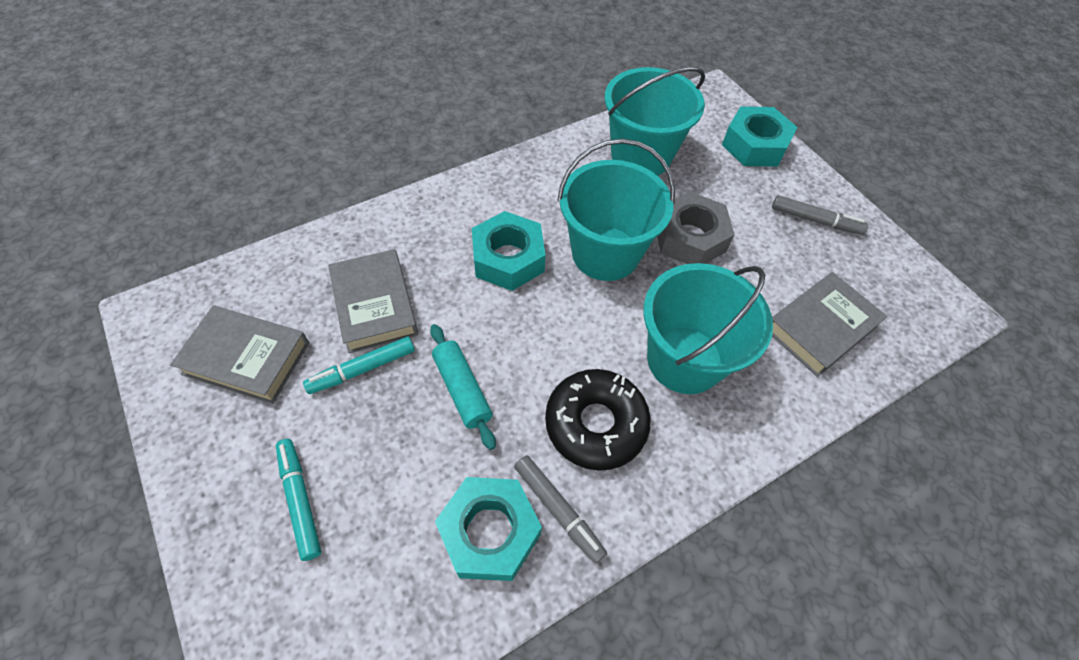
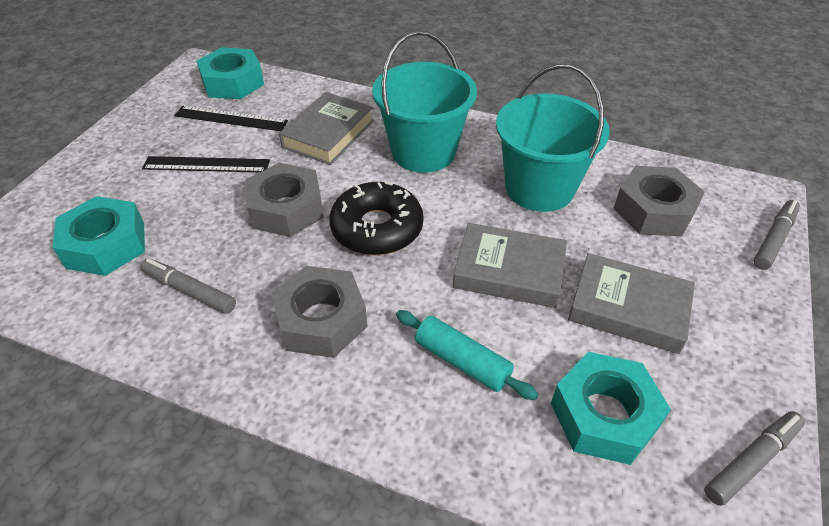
black ruler: 0 -> 2
grey marker: 2 -> 3
grey nut: 1 -> 3
turquoise bucket: 3 -> 2
turquoise marker: 2 -> 0

